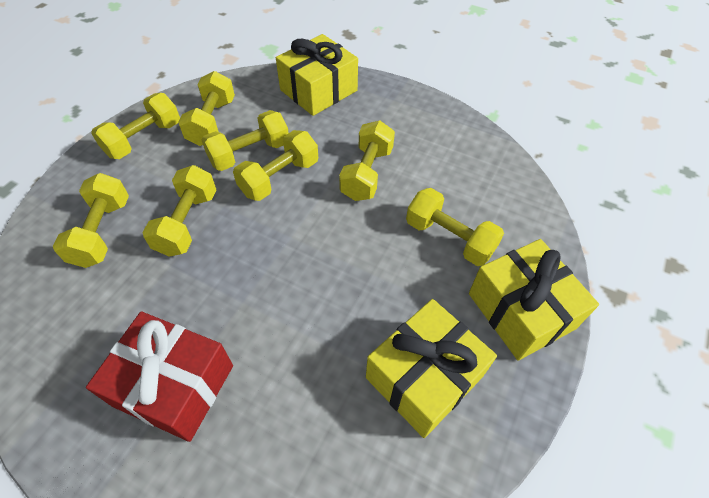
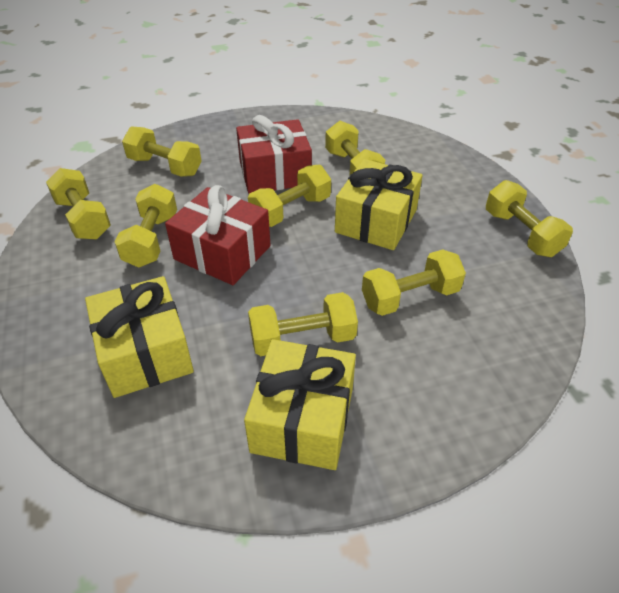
red gift: 1 -> 2

